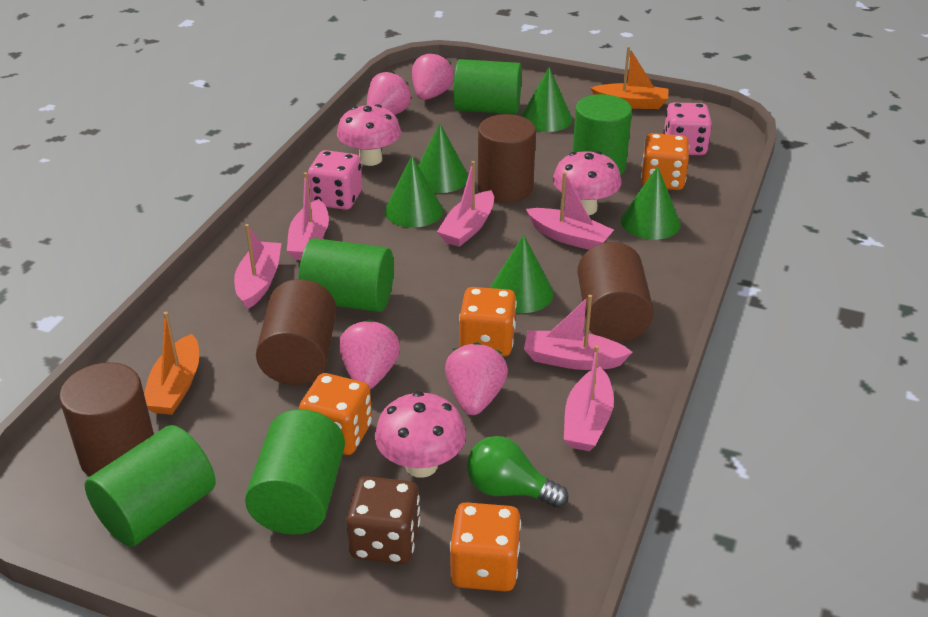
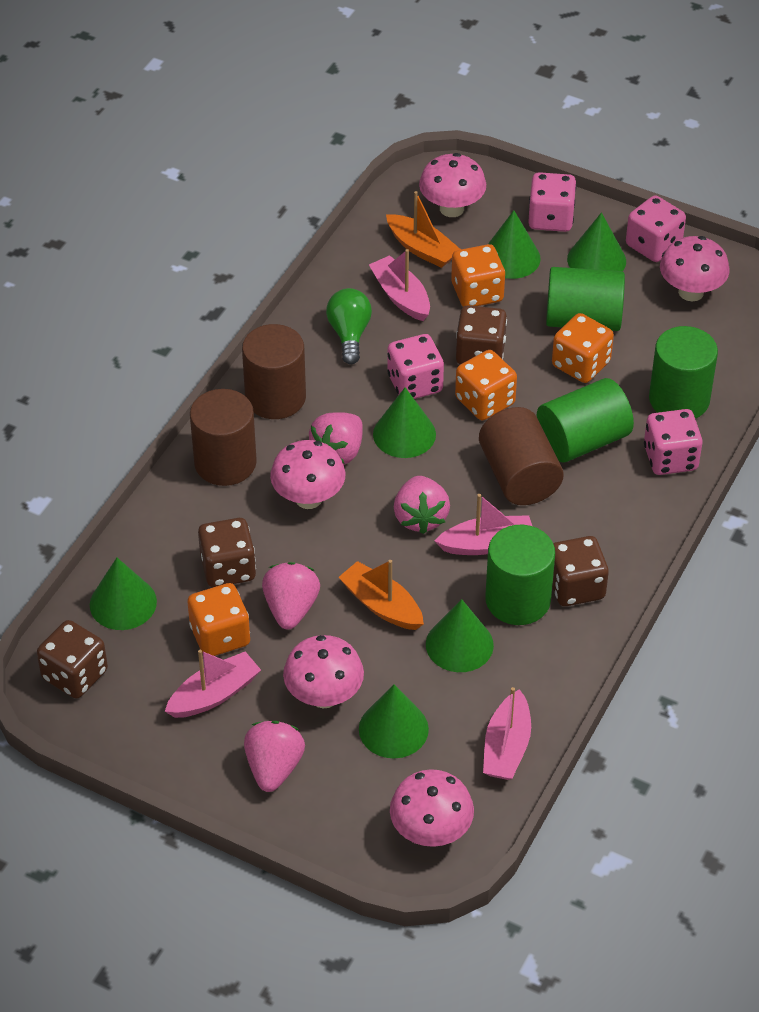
brown cylinder: 4 -> 3
brown dice: 1 -> 4
green cone: 5 -> 6
green cylinder: 5 -> 4
pink boat: 6 -> 4
pink dice: 2 -> 4
pink mushroom: 3 -> 5

